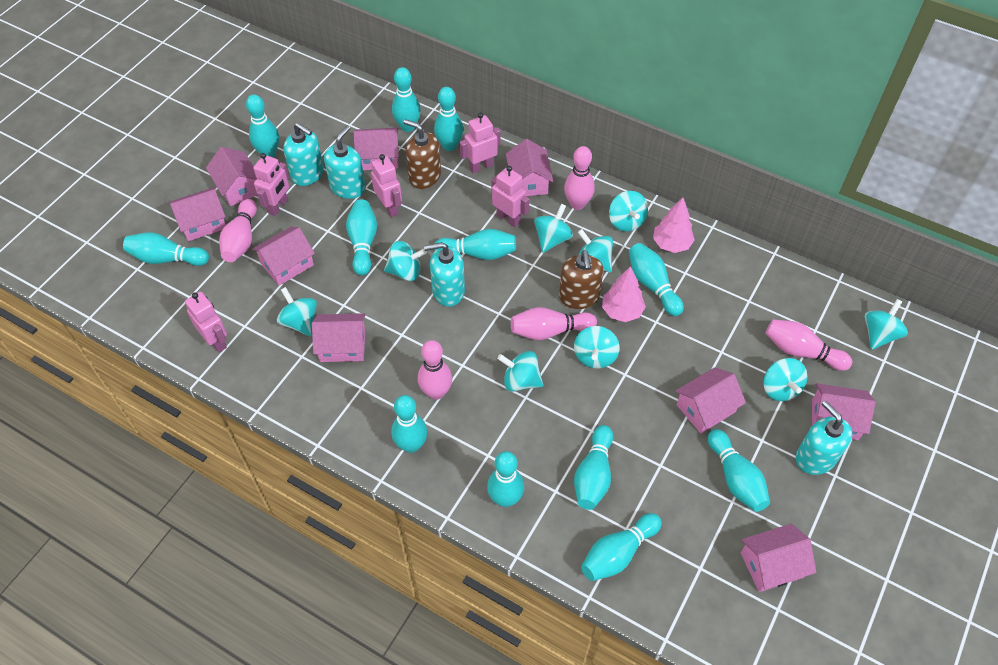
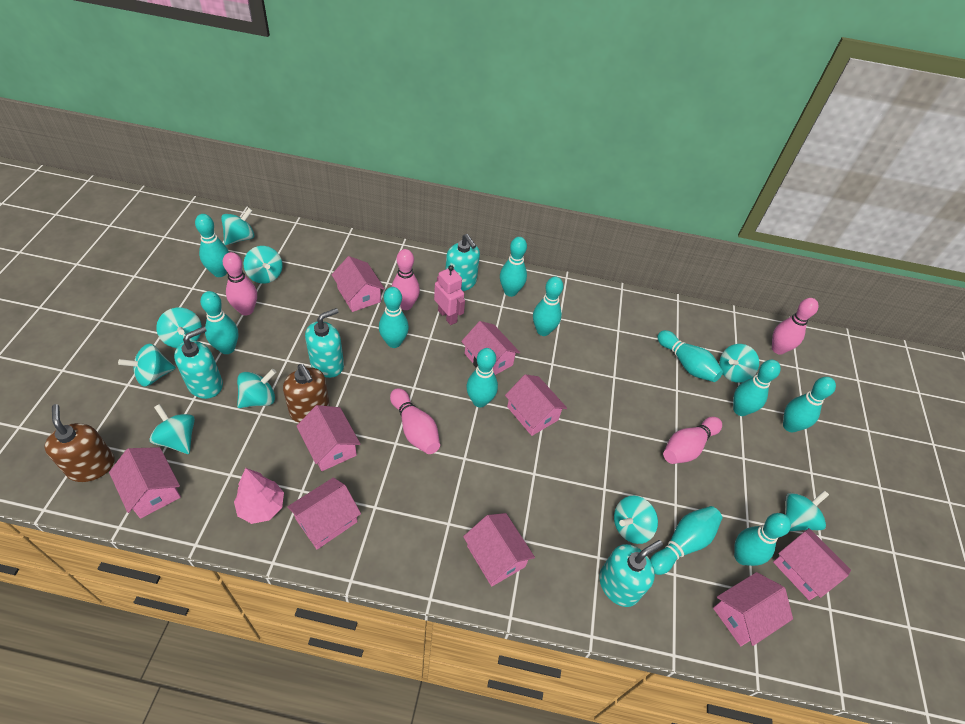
pink robot: 5 -> 1
pink tree: 2 -> 1
turquoise bowling pin: 12 -> 11

